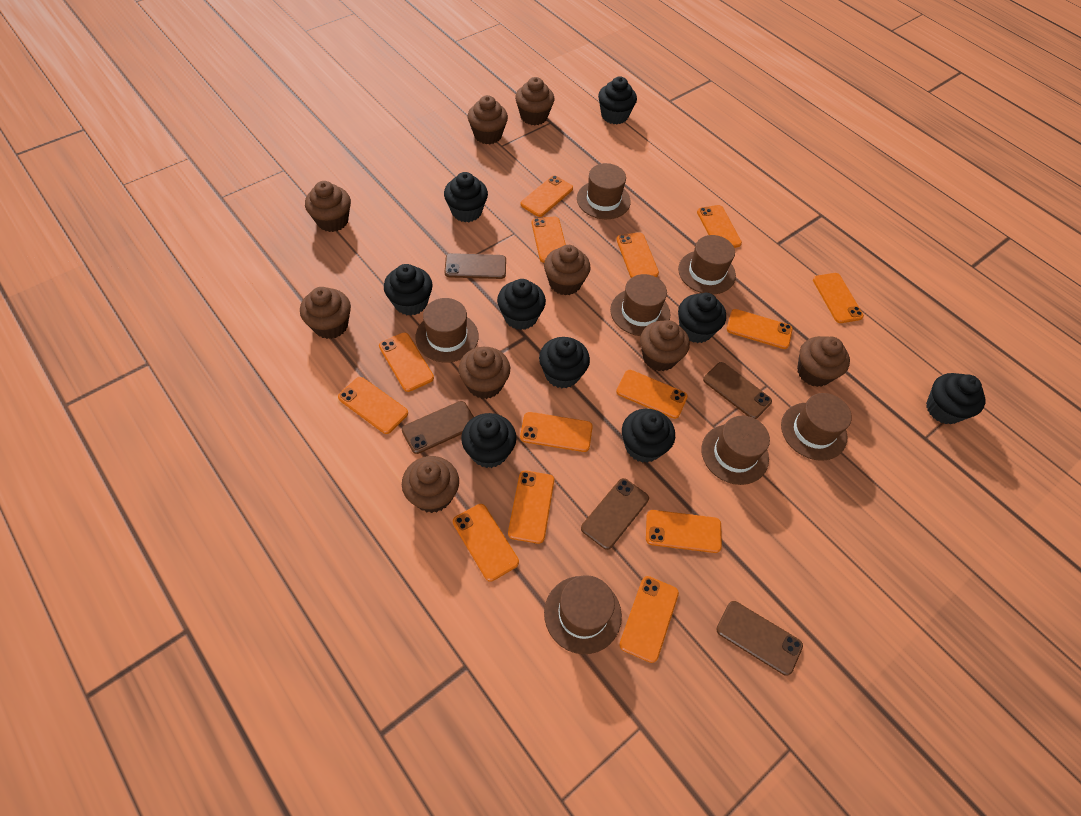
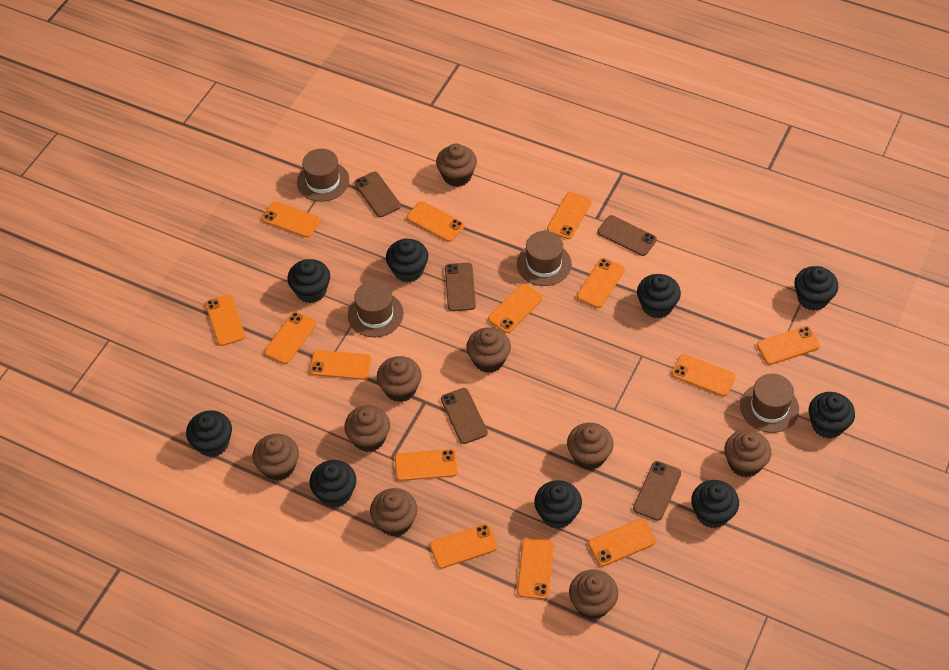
brown hat: 7 -> 4

